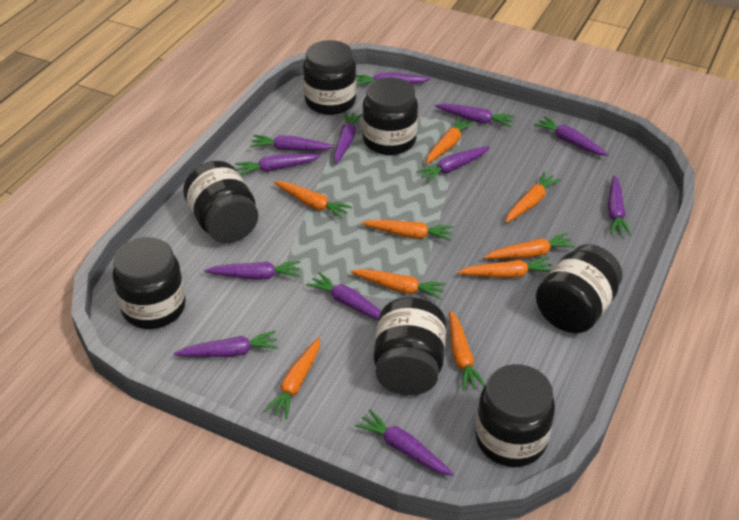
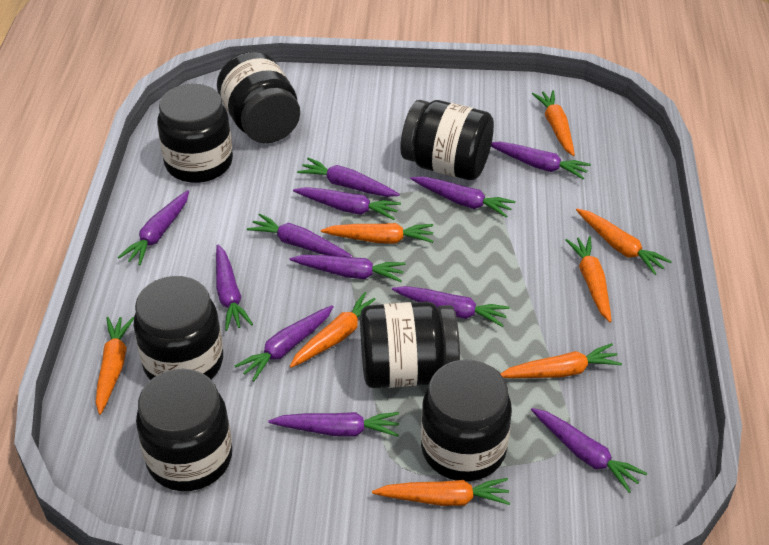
orange carrot: 9 -> 8

